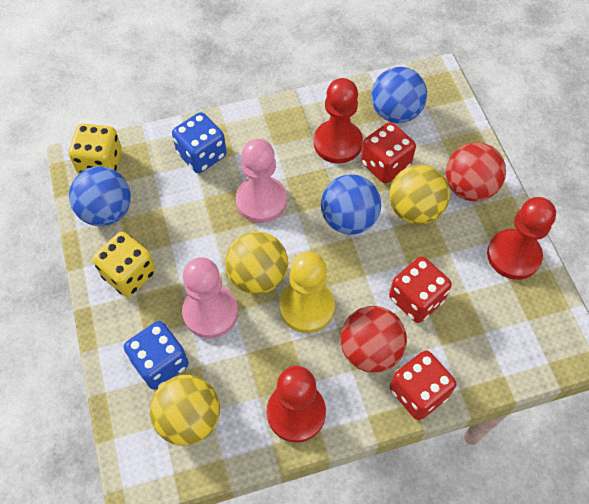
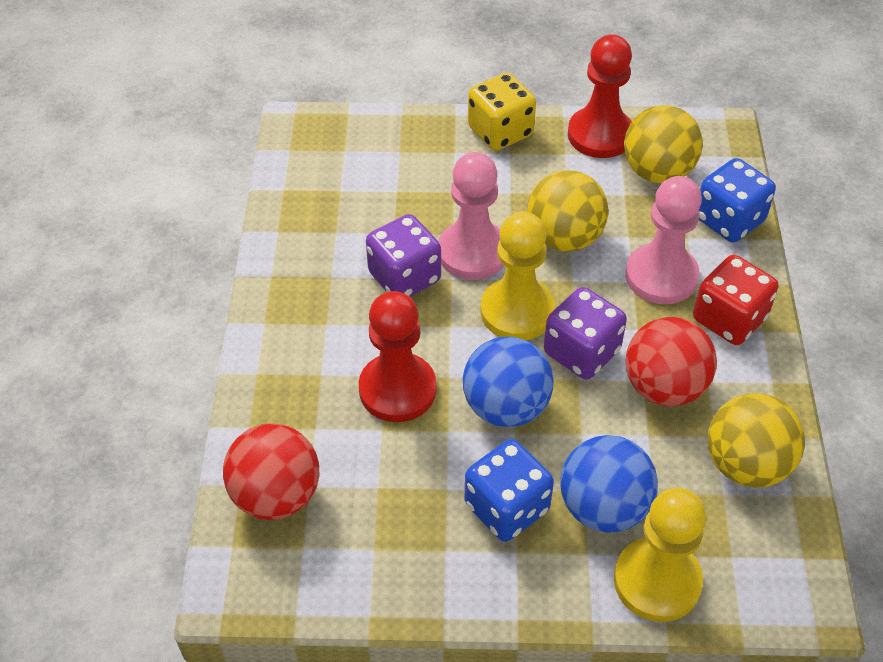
blue ball: 3 -> 2
purple dice: 0 -> 2
red dice: 3 -> 1
red pawn: 3 -> 2
yellow dice: 2 -> 1
yellow pawn: 1 -> 2

